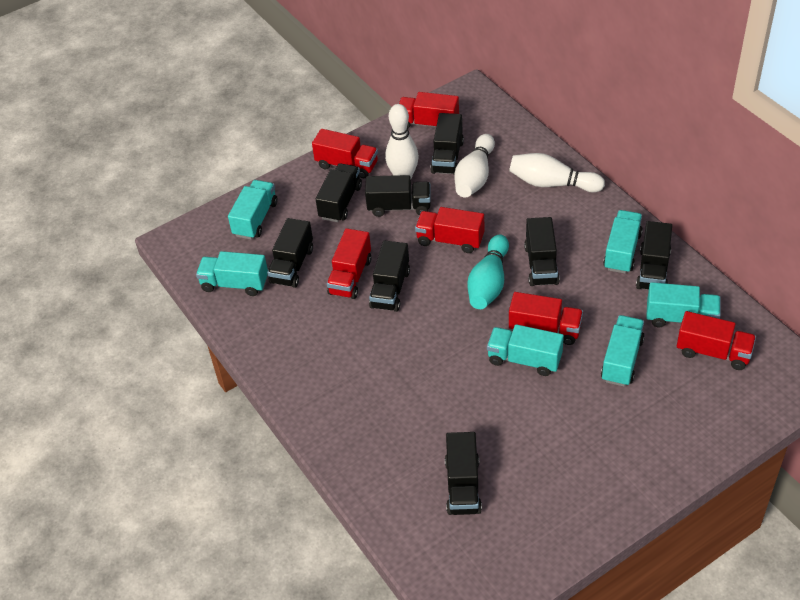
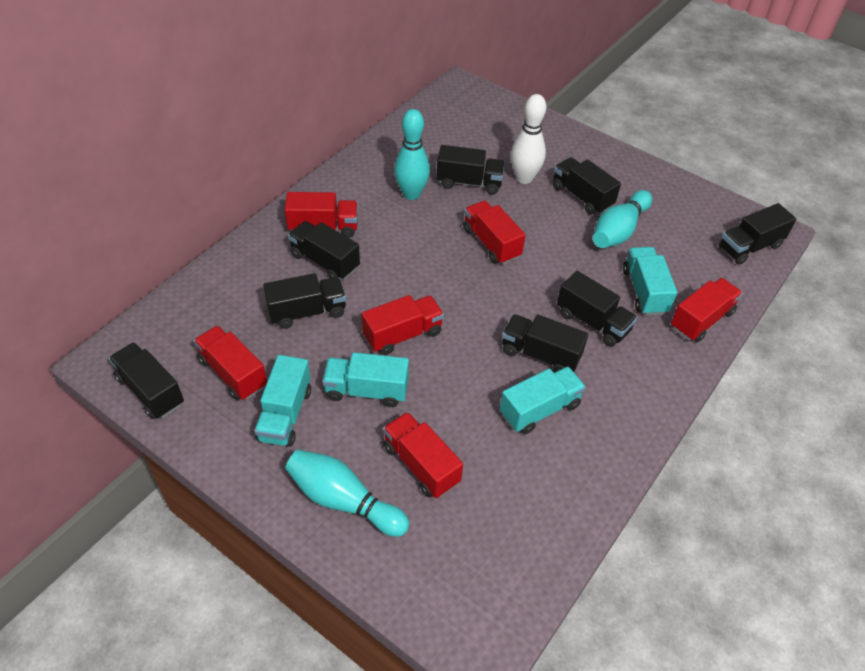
turquoise bowling pin: 1 -> 3
turquoise truck: 6 -> 4
white bowling pin: 3 -> 1

